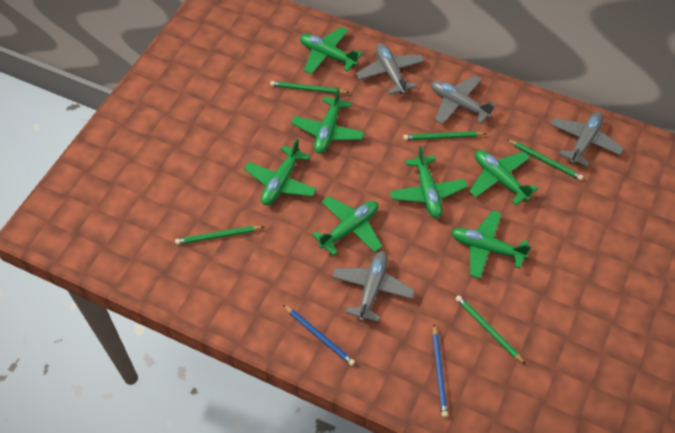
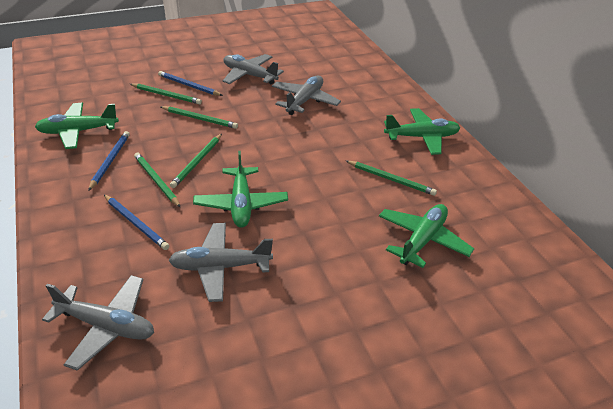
blue pencil: 2 -> 3
green plane: 7 -> 4

